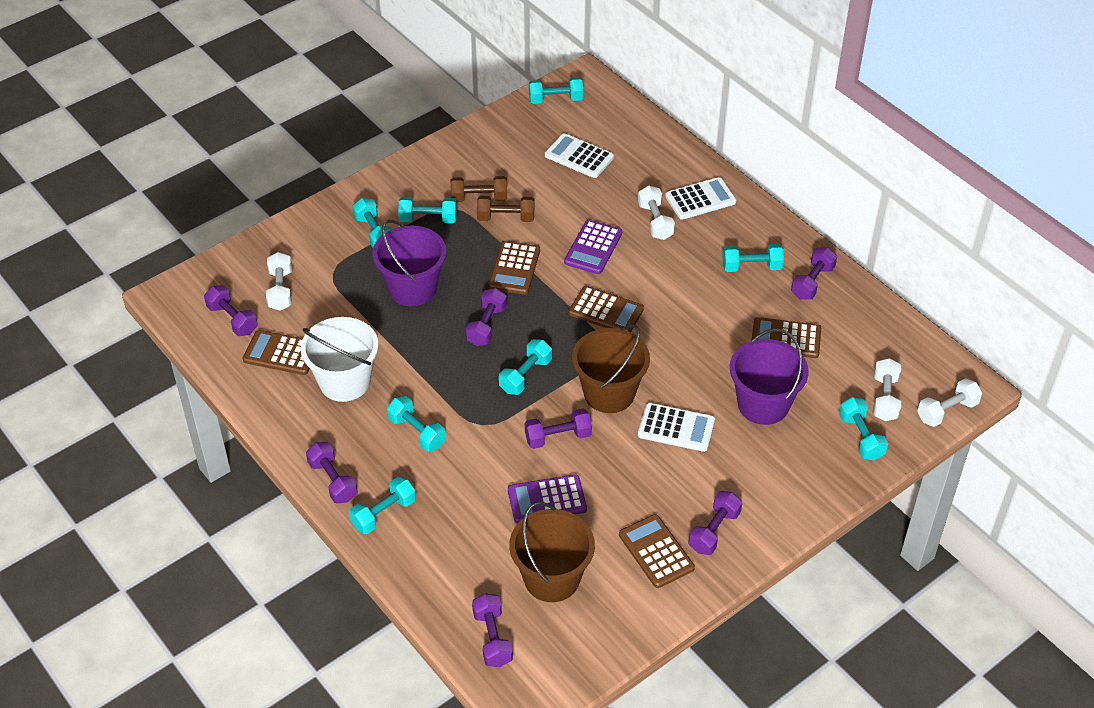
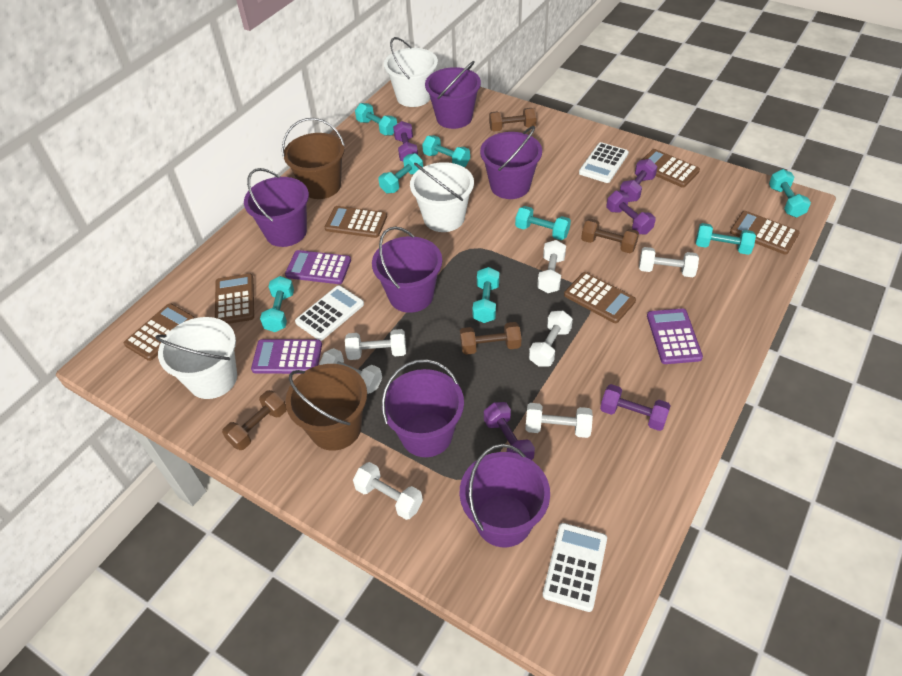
brown calculator: 5 -> 6
brown dumbbell: 2 -> 4
purple bucket: 2 -> 6
purple calculator: 2 -> 3
purple dumbbell: 7 -> 5
white bucket: 1 -> 3
white dumbbell: 4 -> 7

